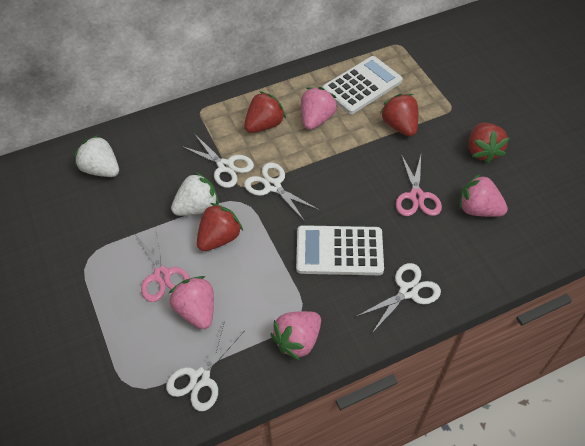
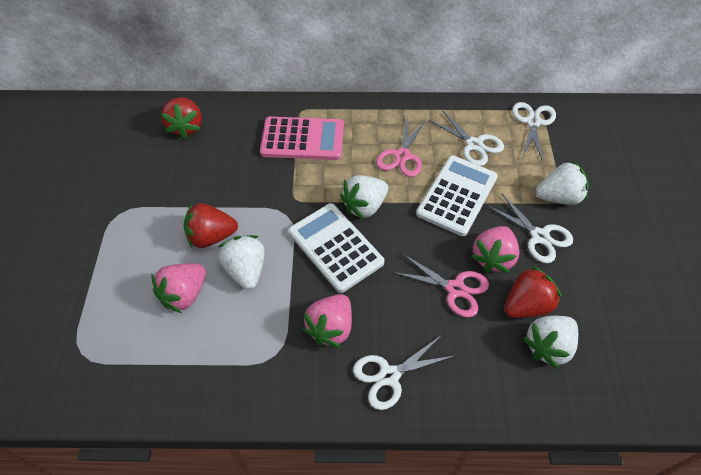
pink calculator: 0 -> 1
pink strawberry: 4 -> 3
red strawberry: 4 -> 3
white strawberry: 2 -> 4

